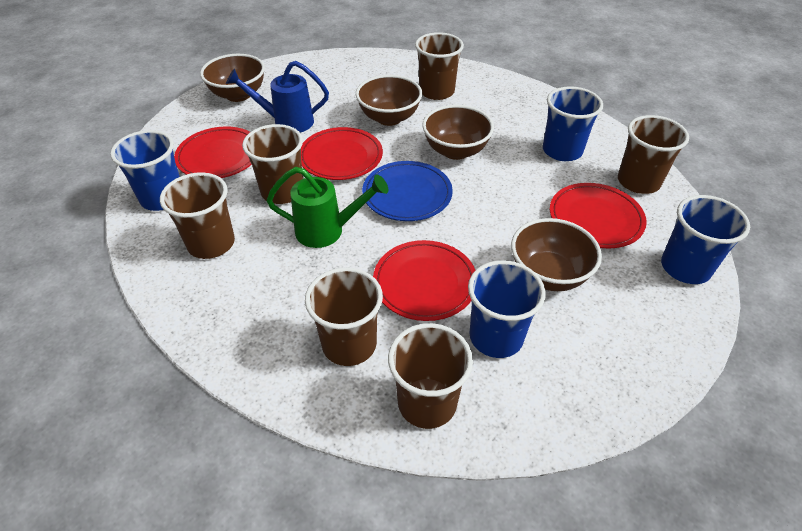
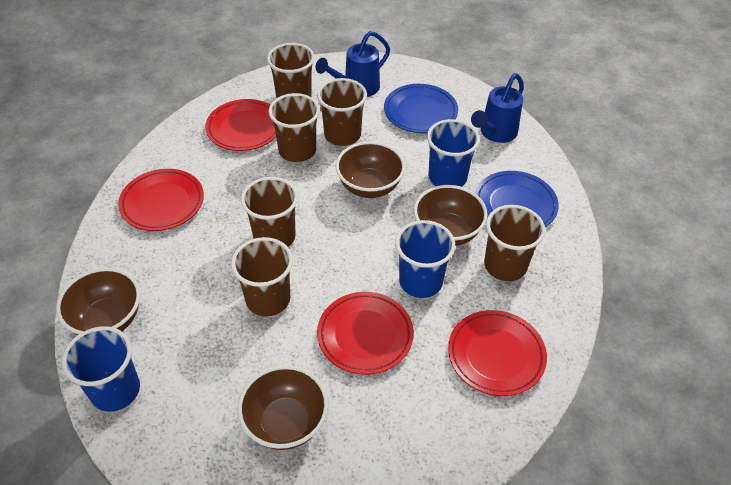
blue cup: 4 -> 3
blue plate: 1 -> 2
blue watering can: 1 -> 2
green watering can: 1 -> 0

